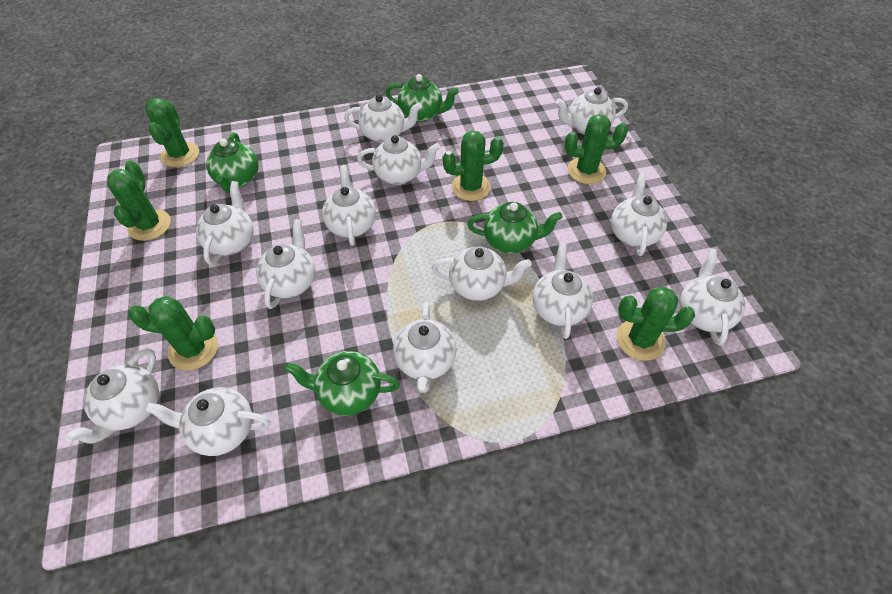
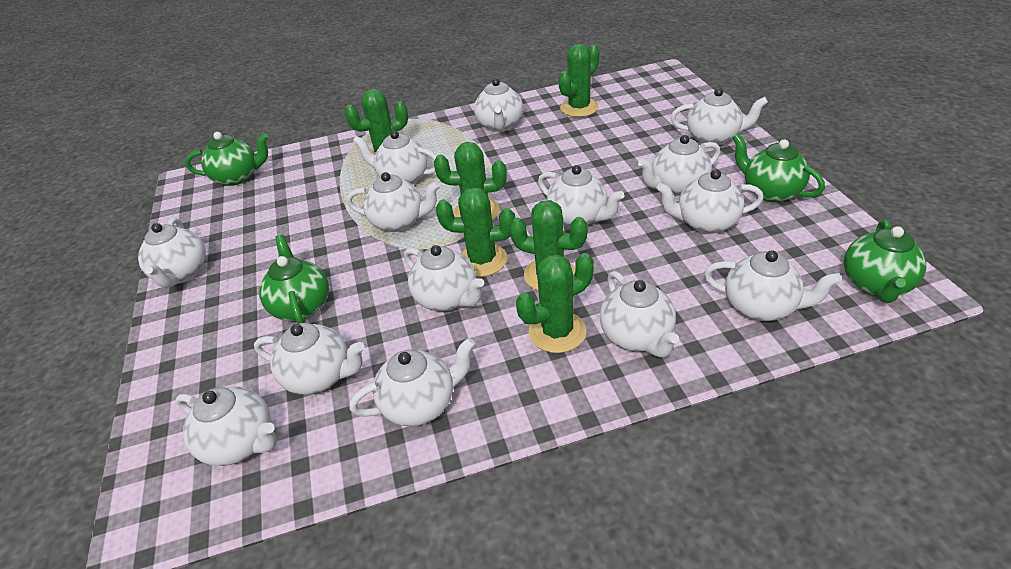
white teapot: 13 -> 14

